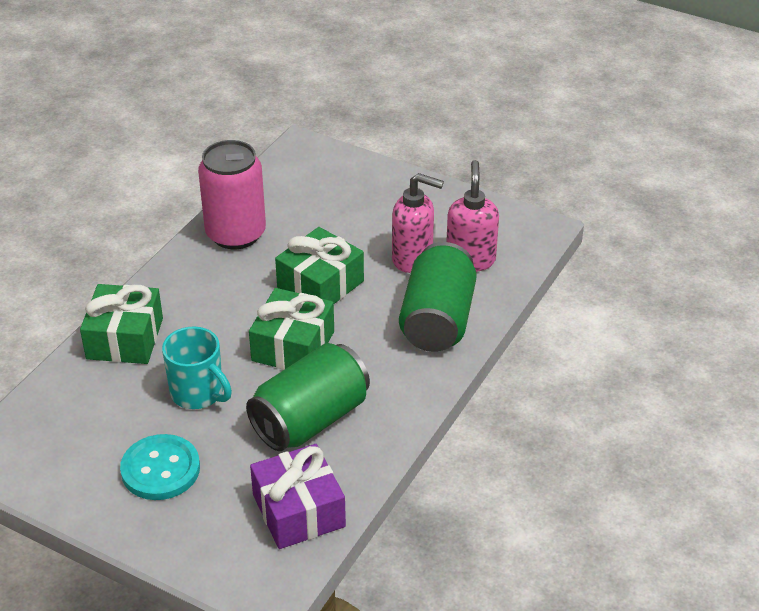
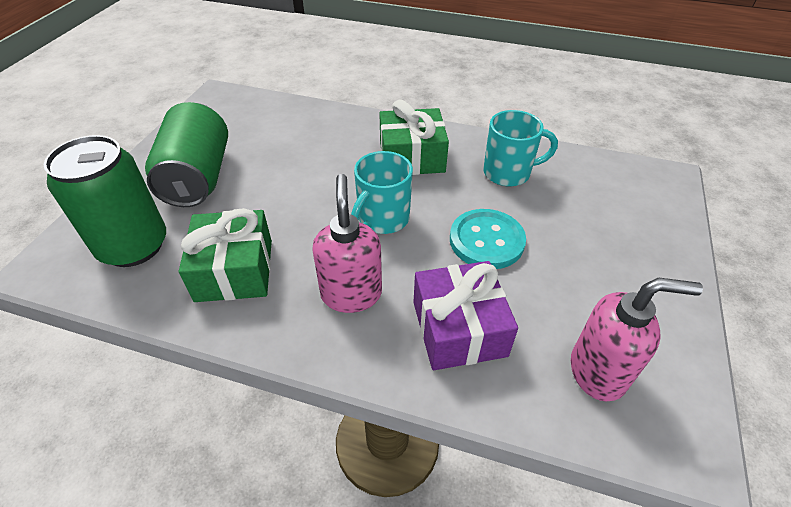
green gift: 3 -> 2
pink can: 1 -> 0
turquoise mug: 1 -> 2

